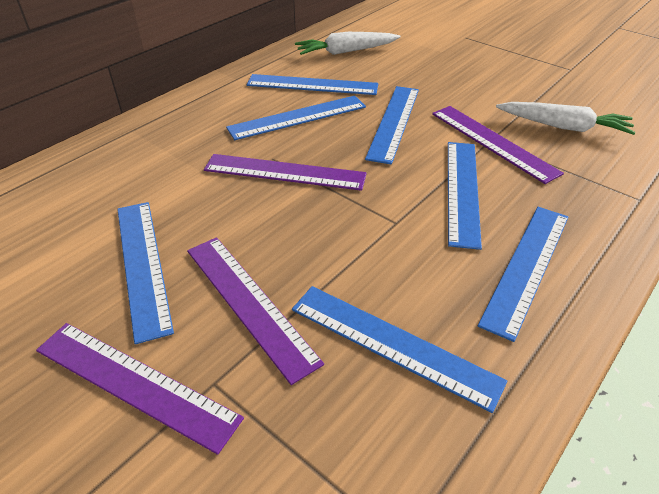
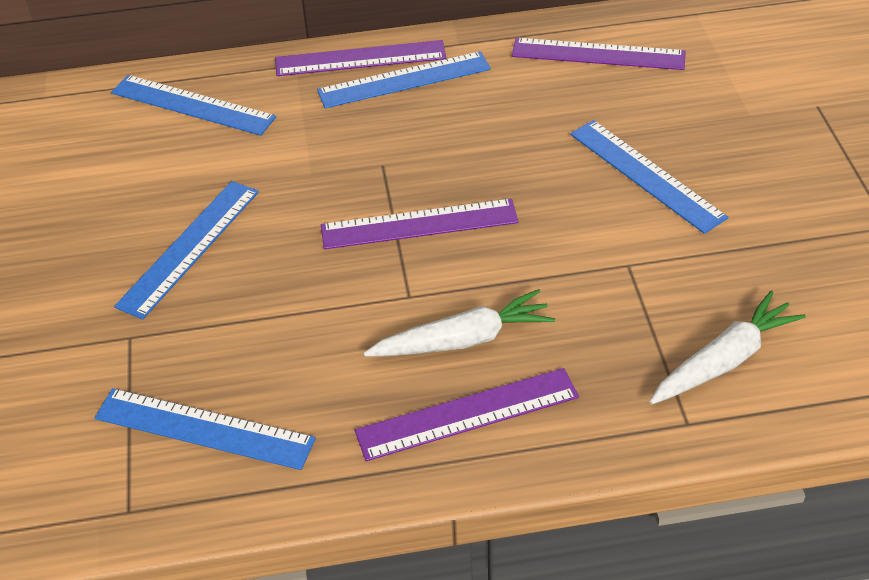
blue ruler: 7 -> 5

